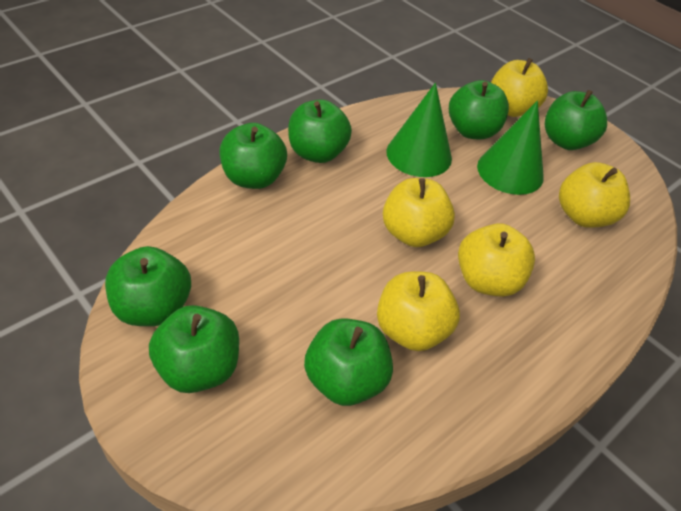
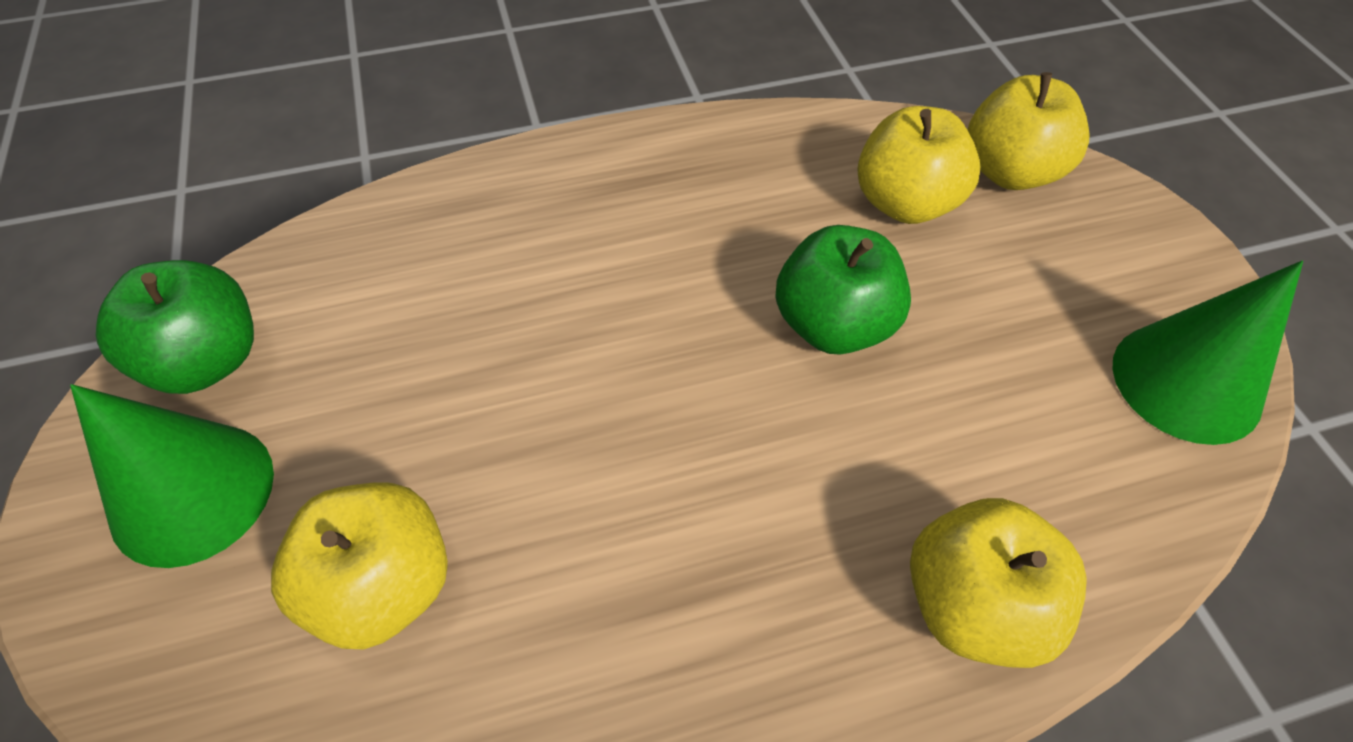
green apple: 7 -> 2
yellow apple: 5 -> 4

